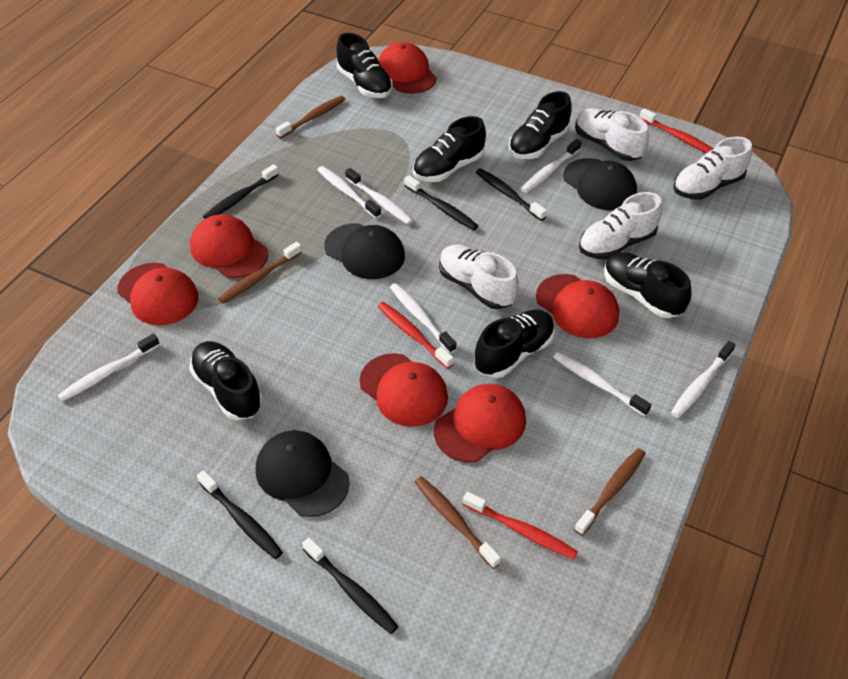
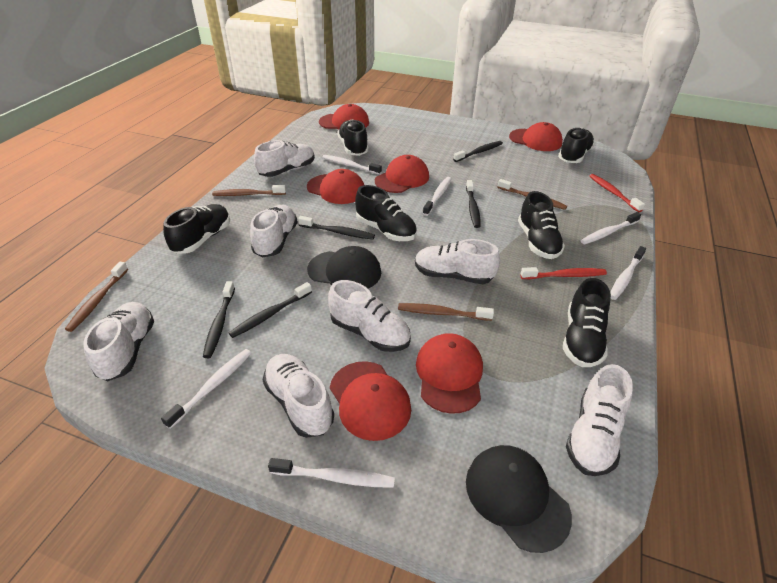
black cap: 3 -> 2
red toothbrush: 3 -> 2
white shoe: 4 -> 7
white toothbrush: 7 -> 6

